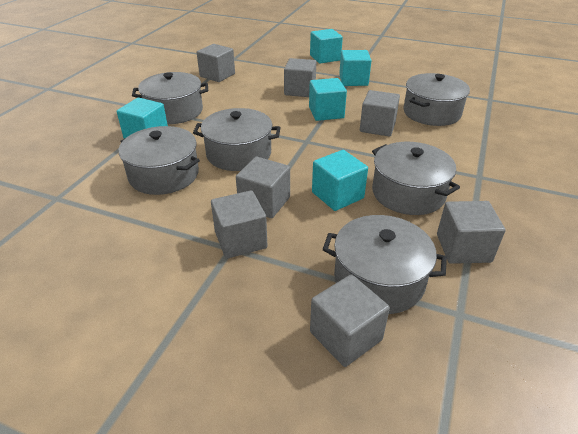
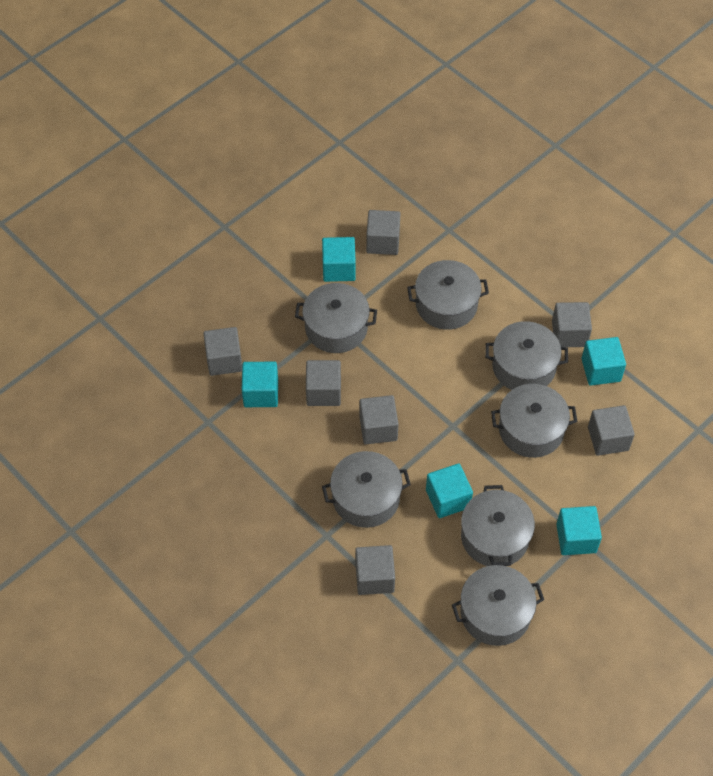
grey pot: 6 -> 7

